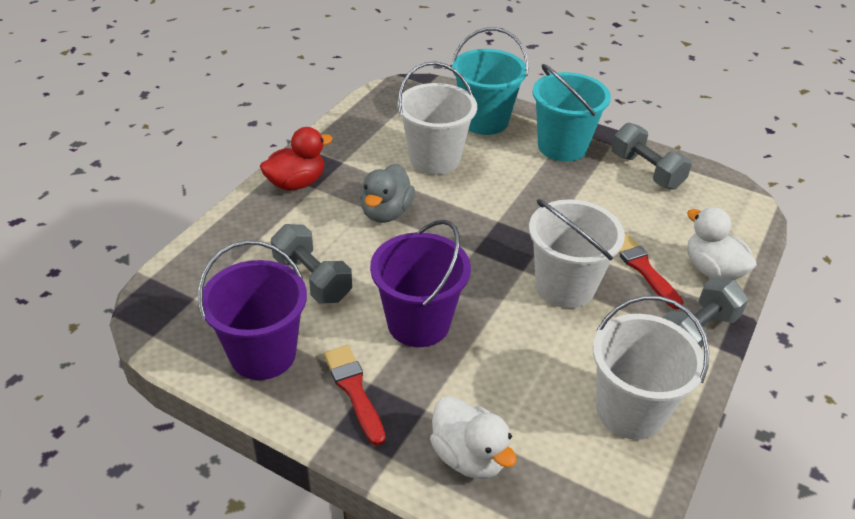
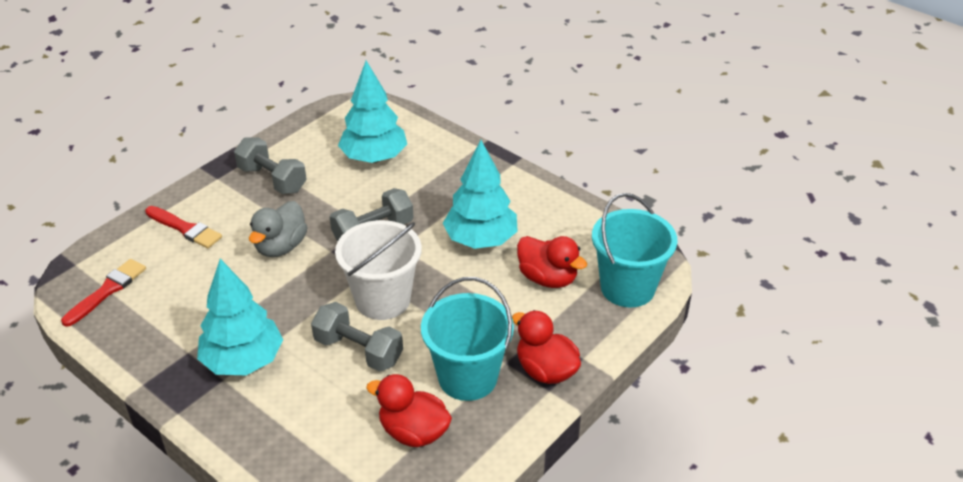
purple bucket: 2 -> 0
red duck: 1 -> 3
turquoise tree: 0 -> 3
white bucket: 3 -> 1
white duck: 2 -> 0

